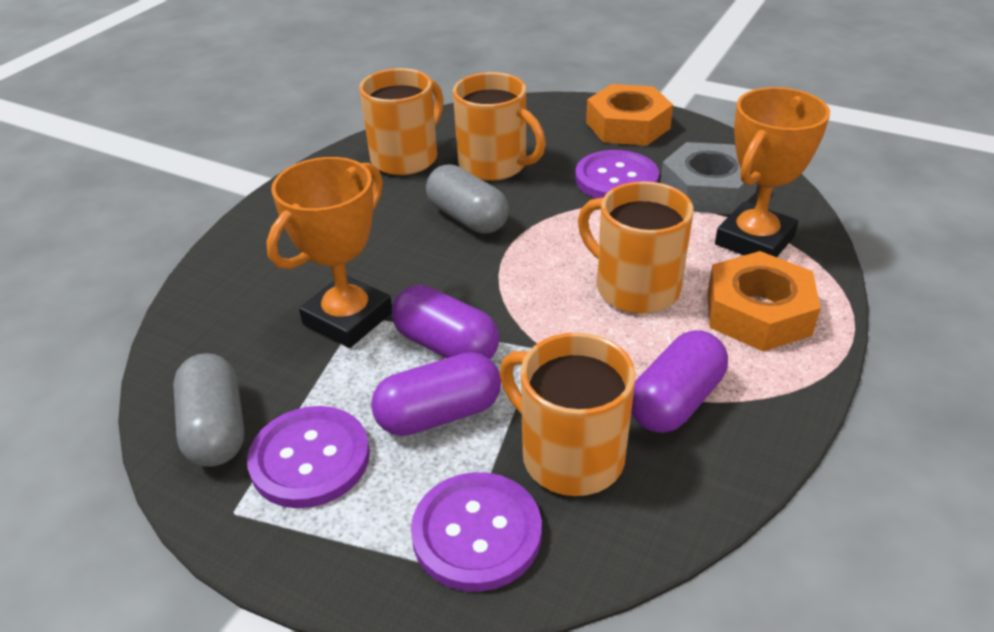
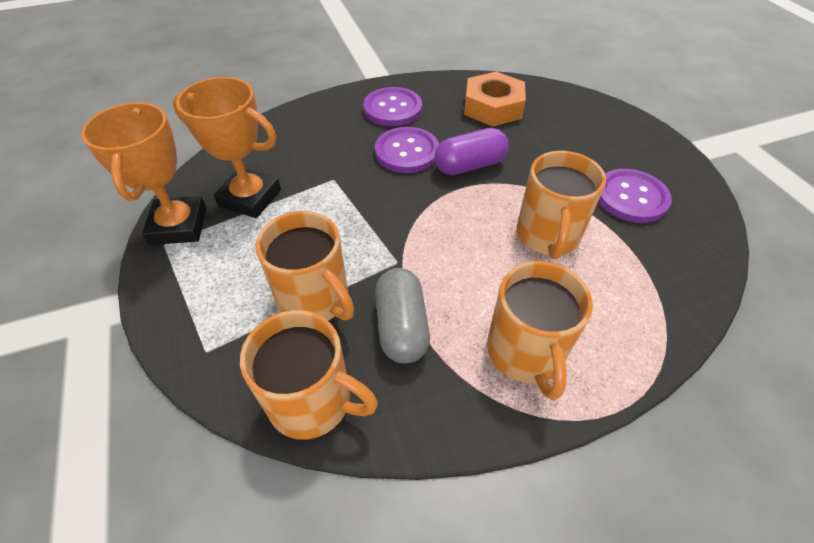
grey capsule: 2 -> 1
grey nut: 1 -> 0
orange nut: 2 -> 1
purple capsule: 3 -> 1

